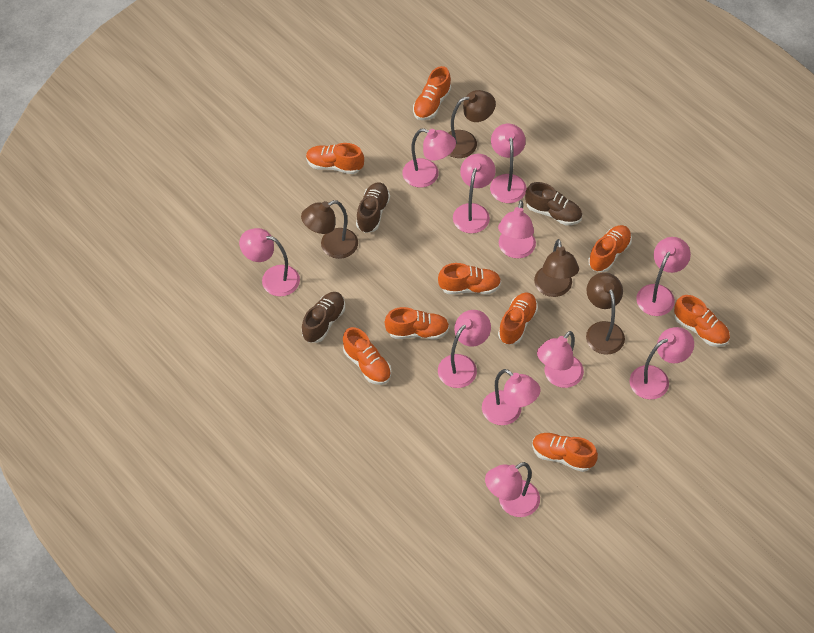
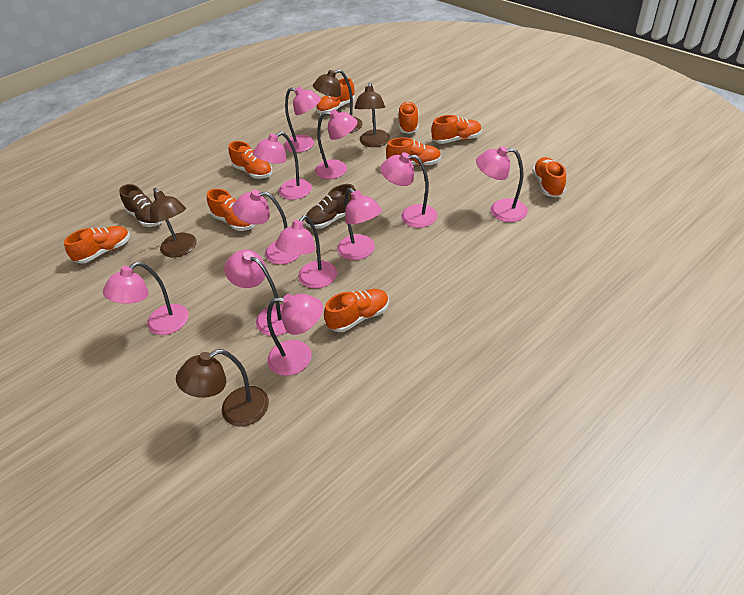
brown shoe: 3 -> 2

